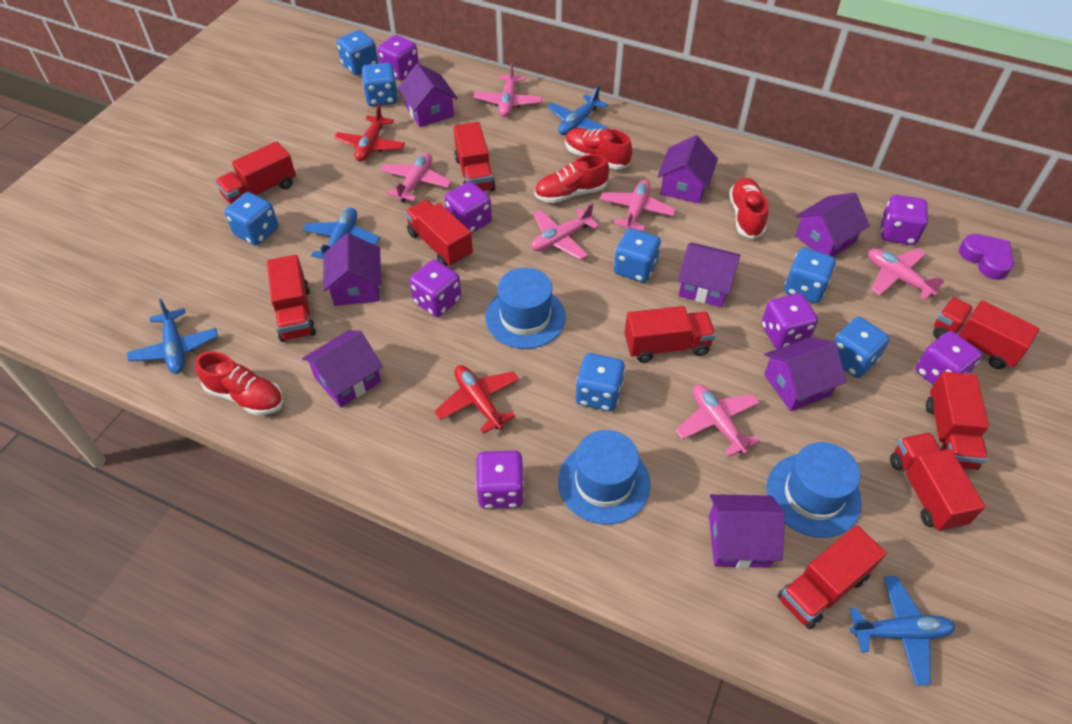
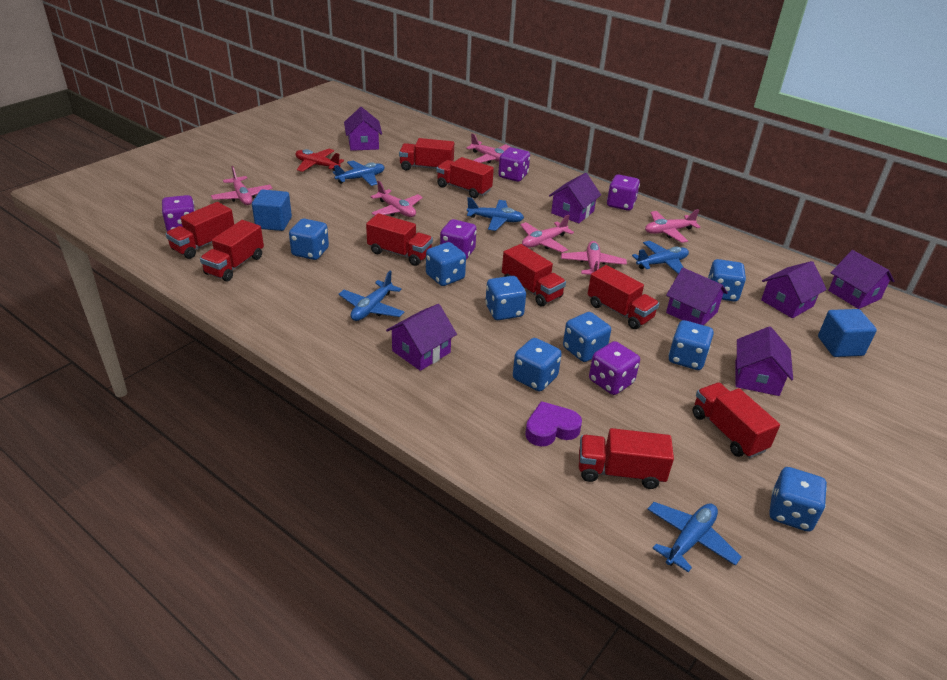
blue cube: 0 -> 2
blue dice: 7 -> 8
blue hat: 3 -> 0
blue plane: 4 -> 5
purple dice: 7 -> 5
purple house: 8 -> 7
red plane: 2 -> 1
red shoe: 4 -> 0

